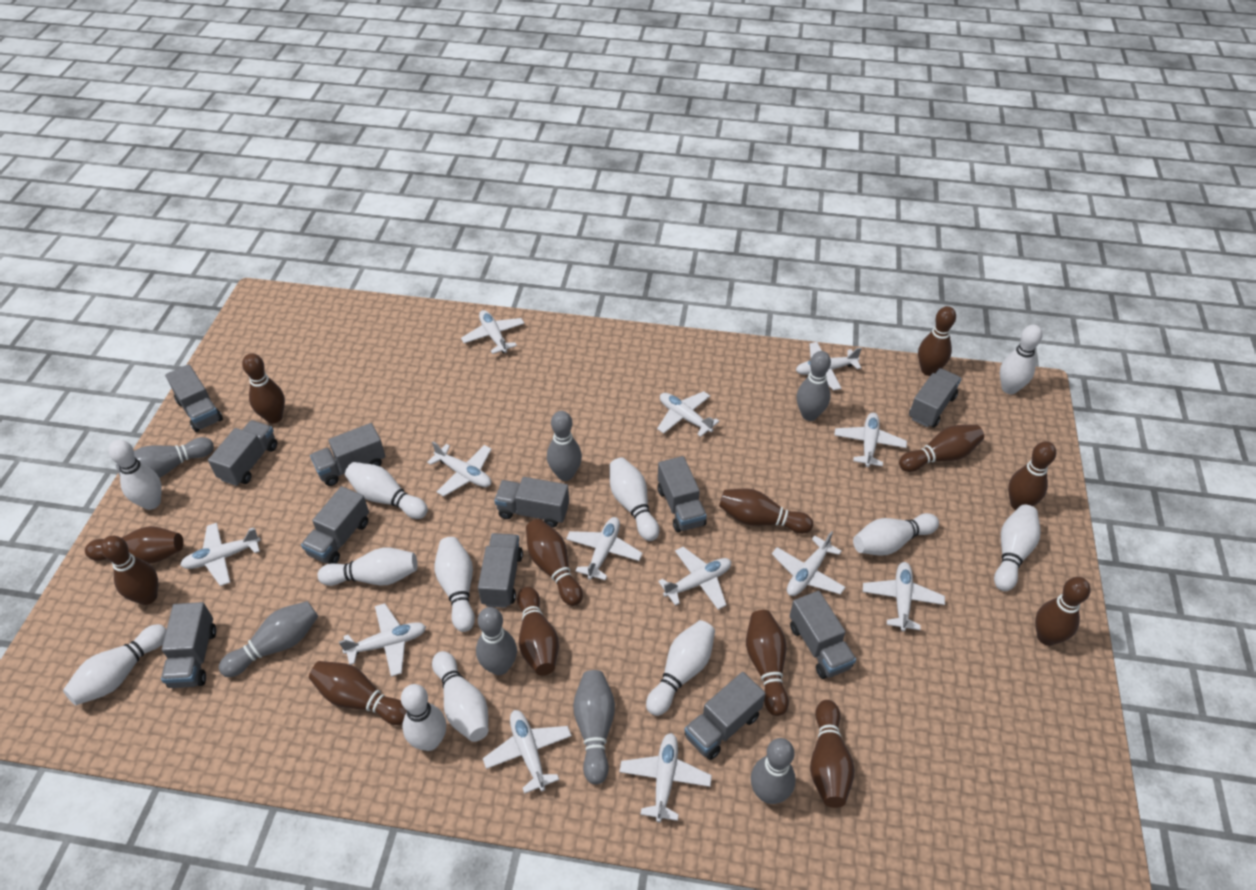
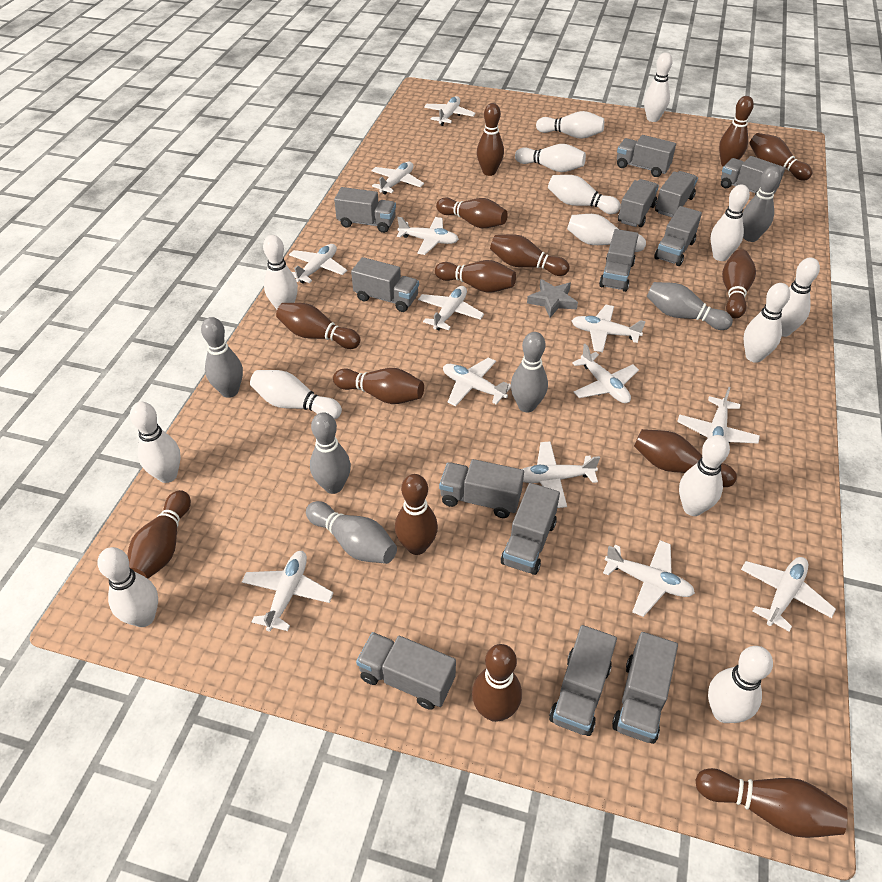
brown bowling pin: 13 -> 14
grey bowling pin: 7 -> 6
grey star: 0 -> 1
grey truck: 11 -> 13
white bowling pin: 12 -> 14

